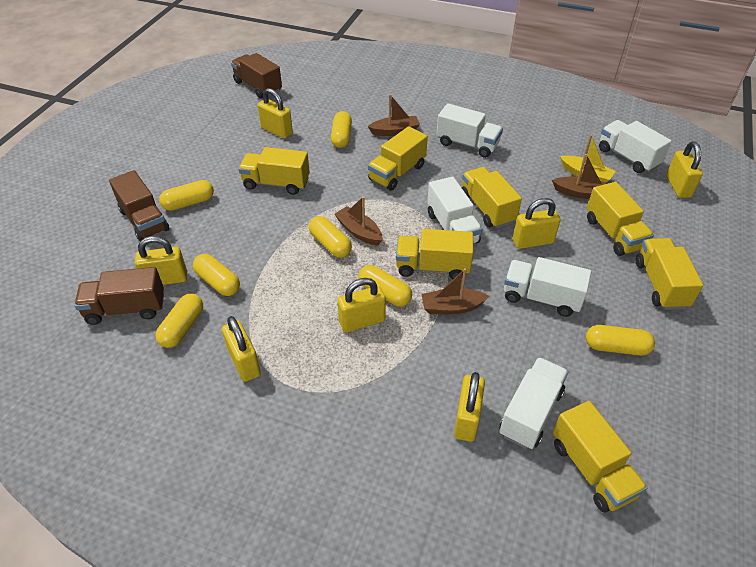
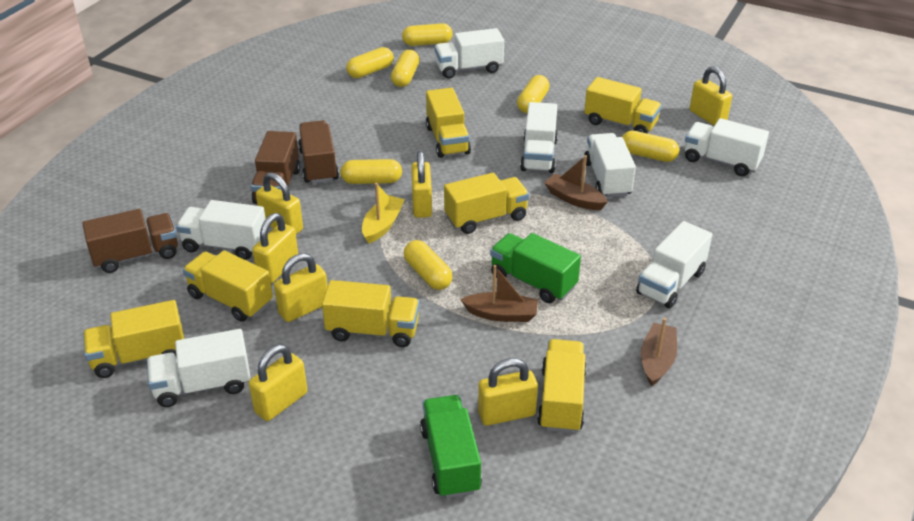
brown boat: 4 -> 3
green truck: 0 -> 2
white truck: 5 -> 7

